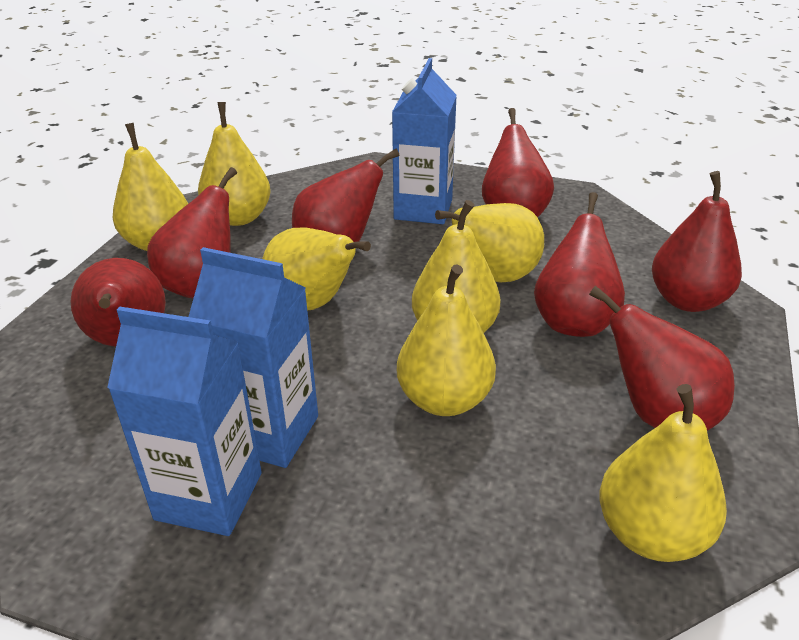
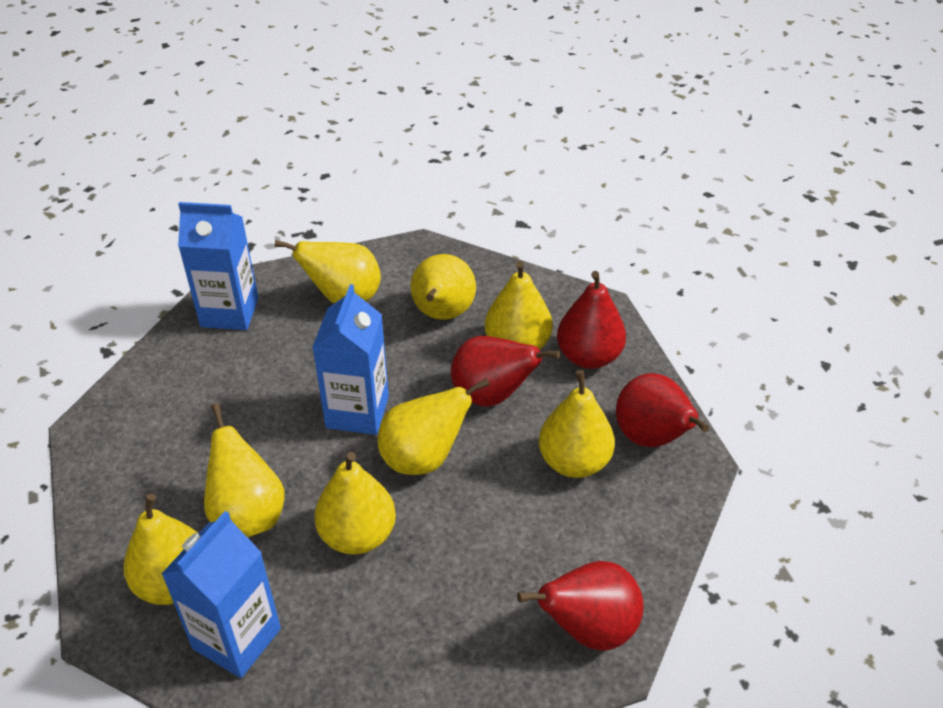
red pear: 7 -> 4
yellow pear: 7 -> 8

